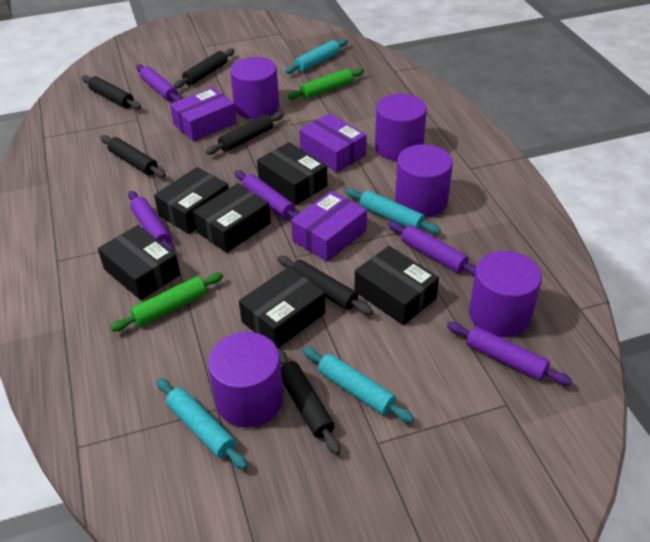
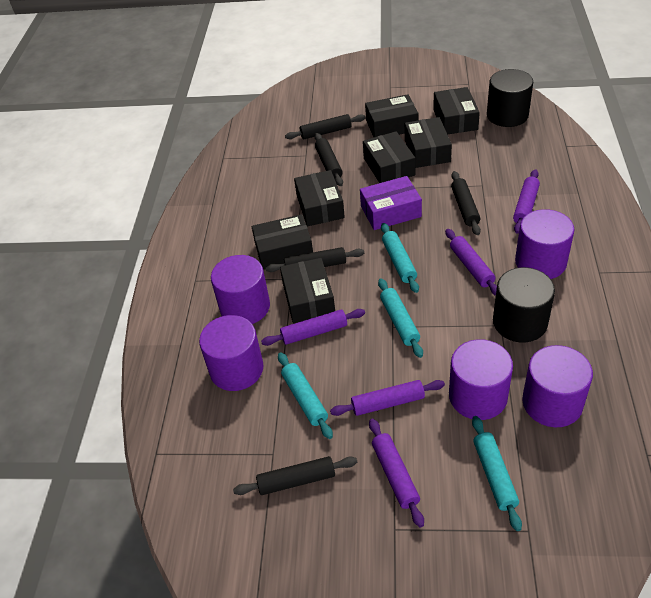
black box: 6 -> 7
black cylinder: 0 -> 2
black rolling pin: 6 -> 5
green rolling pin: 2 -> 0
purple box: 3 -> 1

